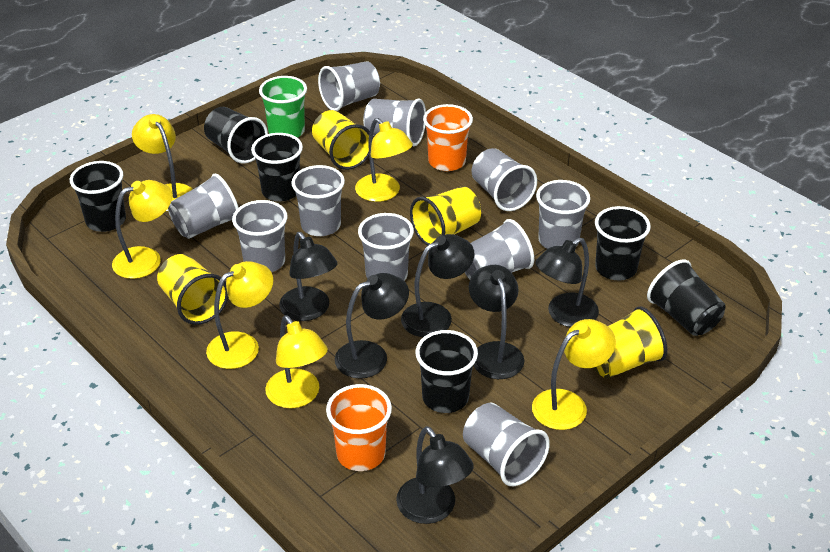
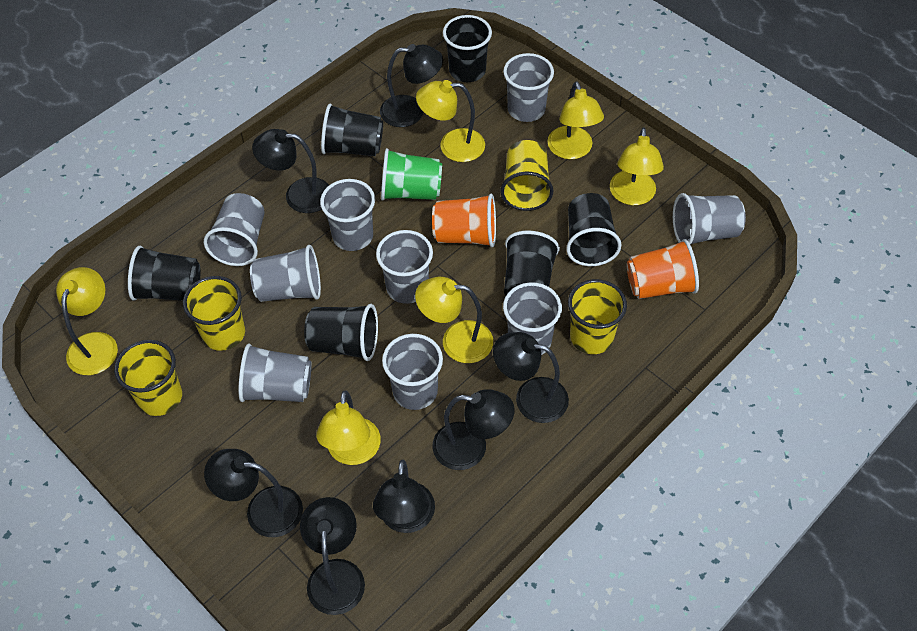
black lamp: 6 -> 7
grey cup: 10 -> 9

